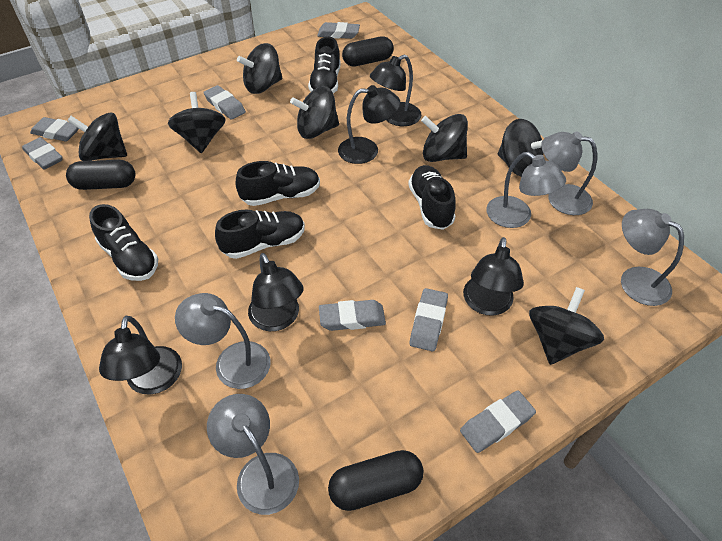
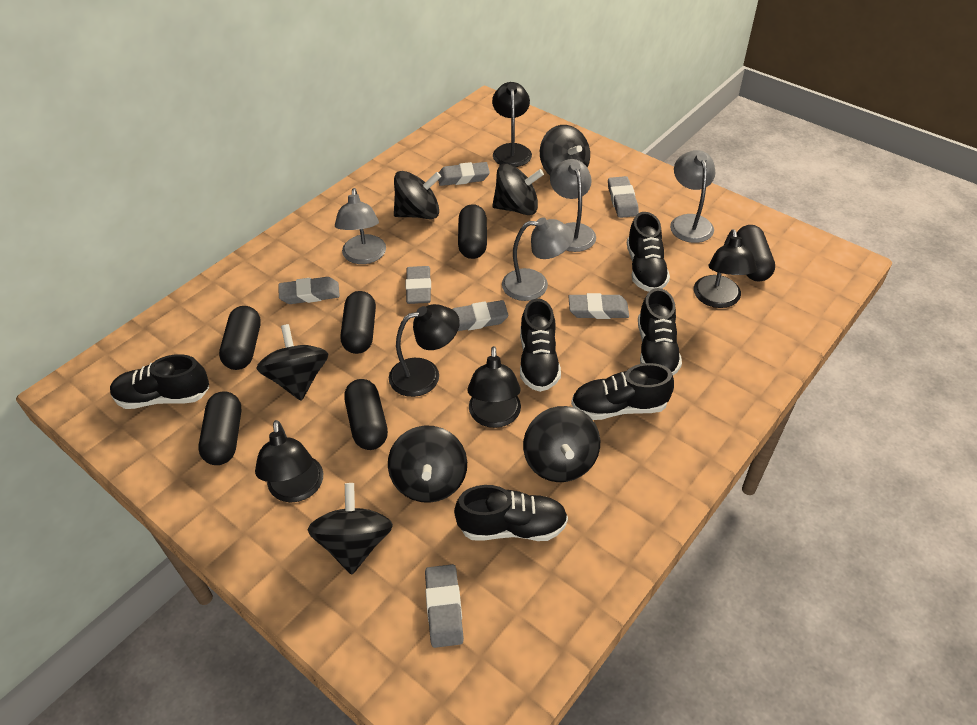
black capsule: 3 -> 6
black shoe: 5 -> 6
grey lamp: 5 -> 4

